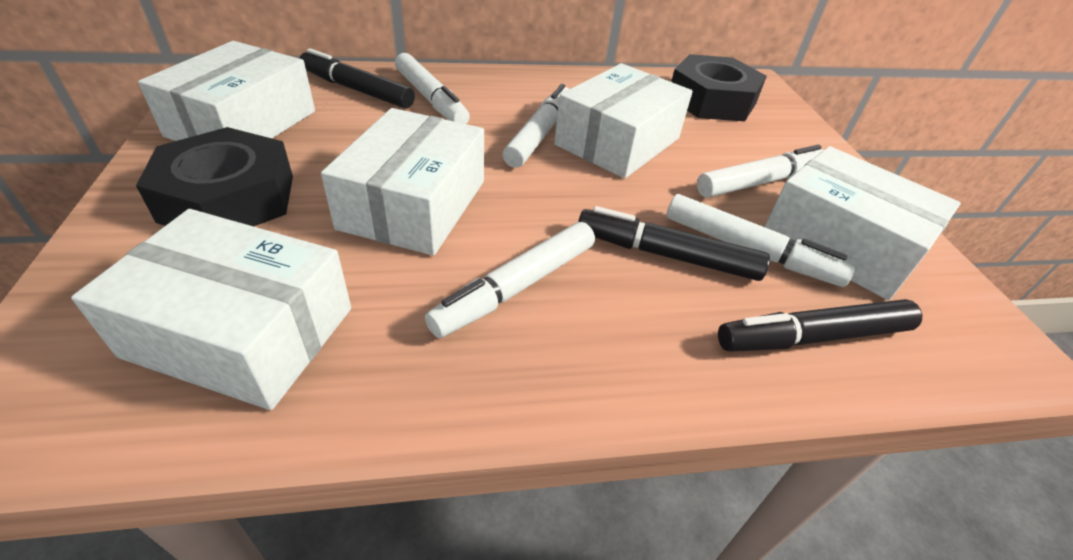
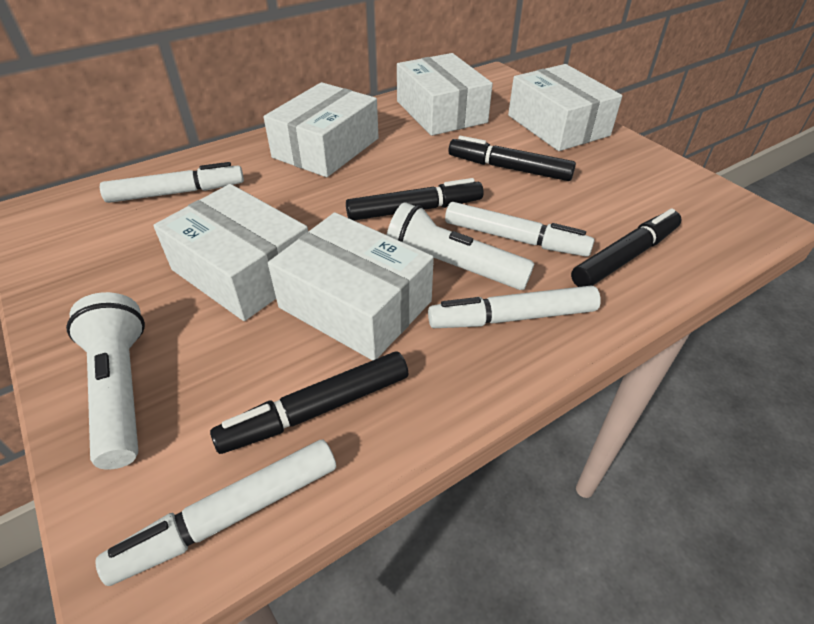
black marker: 3 -> 4
black nut: 2 -> 0
white flashlight: 0 -> 2
white marker: 5 -> 4

